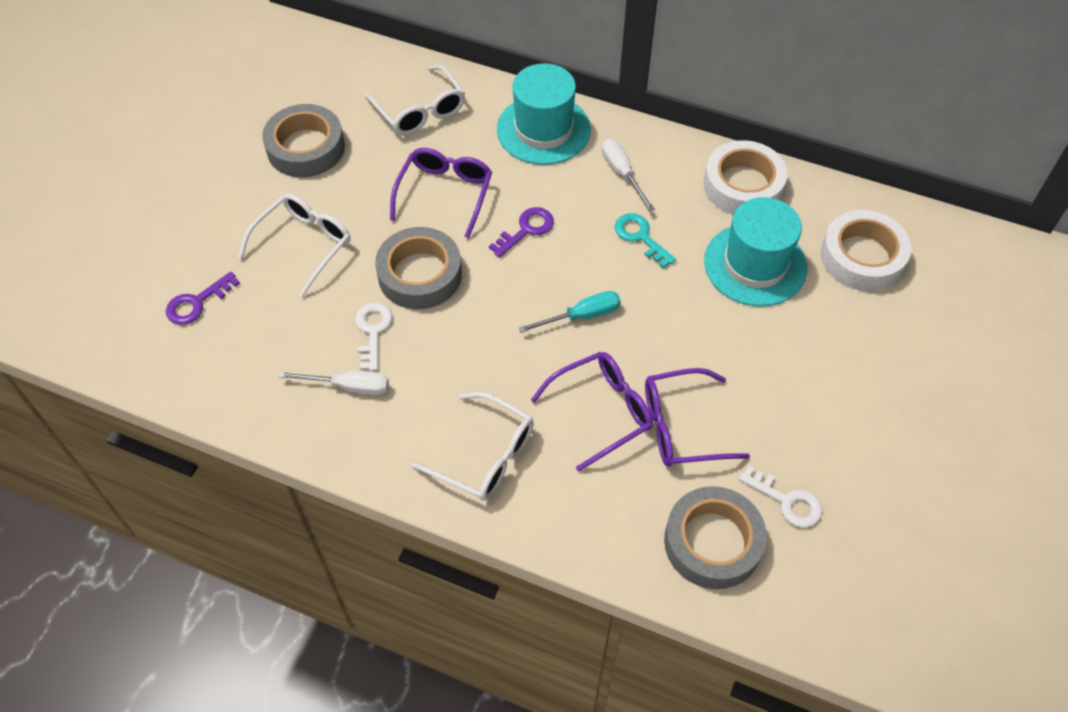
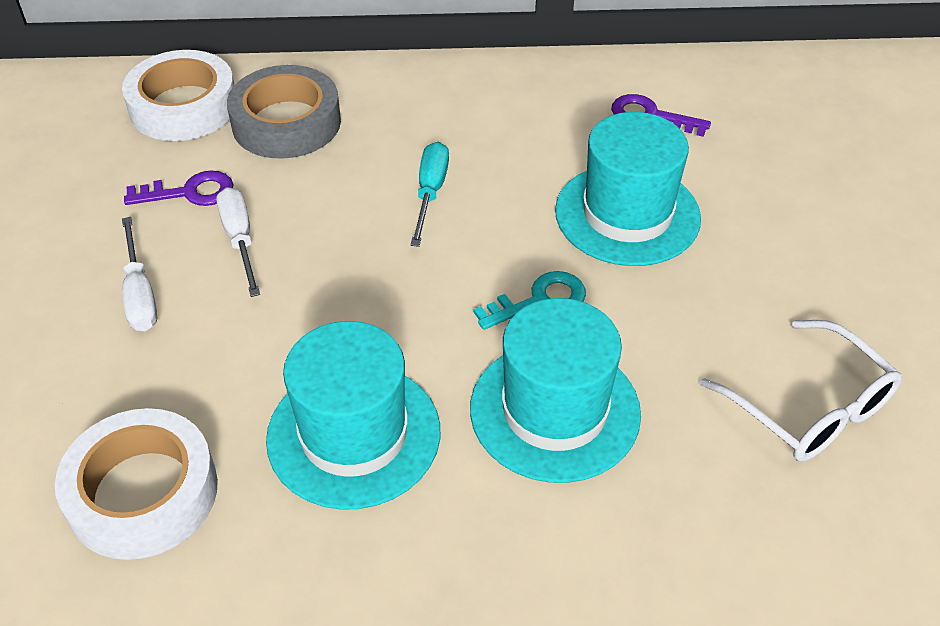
grey tape: 3 -> 1
purple glasses: 3 -> 0
turquoise hat: 2 -> 3
white glasses: 3 -> 1
white key: 2 -> 0

